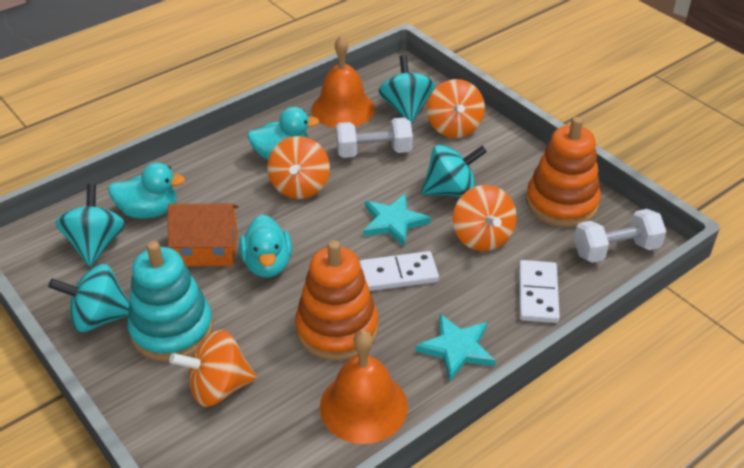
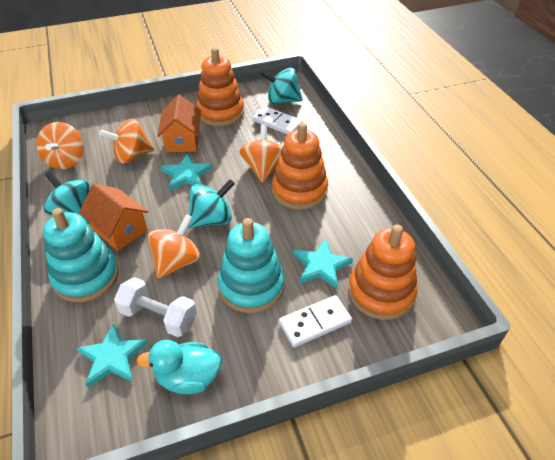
orange bell: 2 -> 0
orange house: 1 -> 2
orange stacking toy: 2 -> 3
turquoise duck: 3 -> 1
turquoise spinning top: 4 -> 3
turquoise stacking toy: 1 -> 2
turquoise star: 2 -> 3
white dumbbell: 2 -> 1

